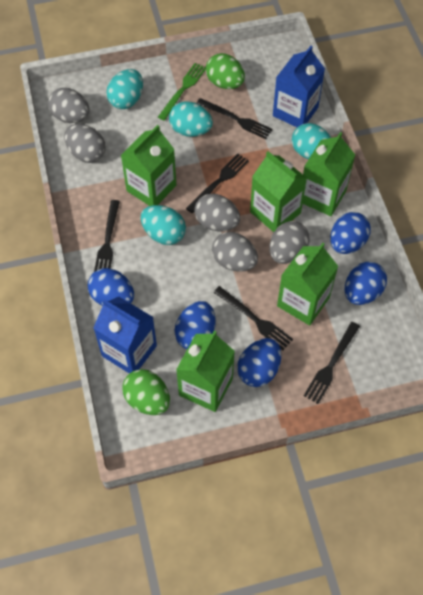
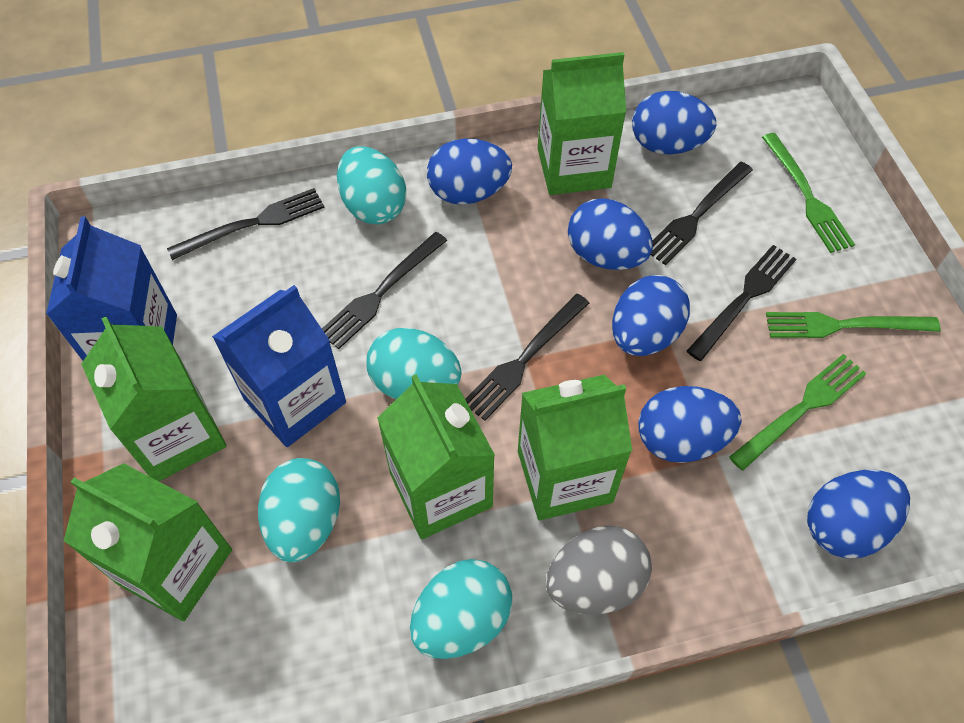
blue egg: 5 -> 6
green egg: 2 -> 0
green fork: 1 -> 3
grey egg: 5 -> 1

